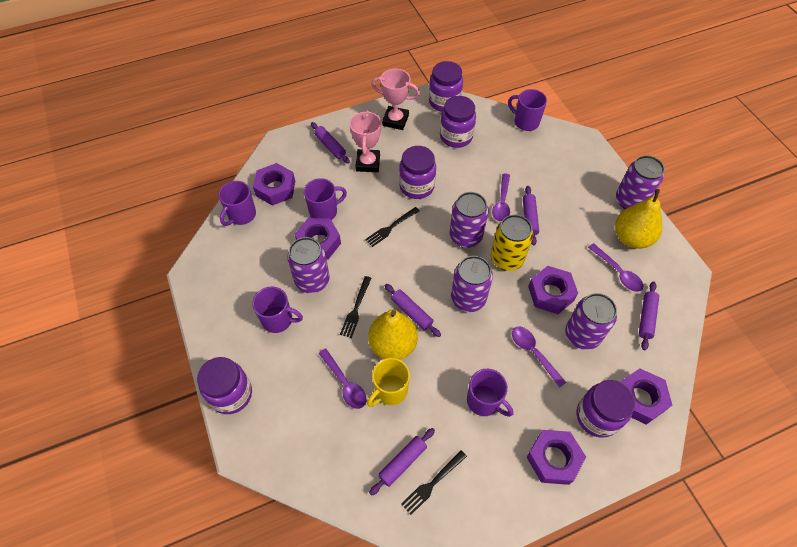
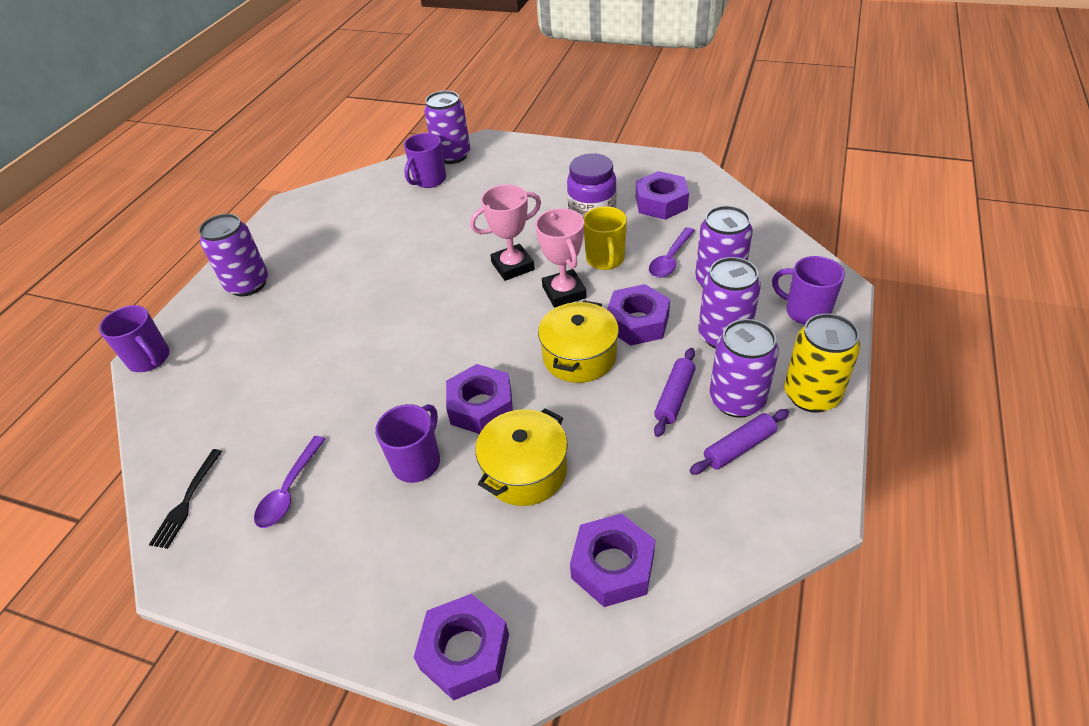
black fork: 3 -> 1
purple jar: 5 -> 1
purple mug: 5 -> 4
purple rolling pin: 5 -> 2
purple spoon: 4 -> 2
yellow pear: 2 -> 0
yellow pot: 0 -> 2

